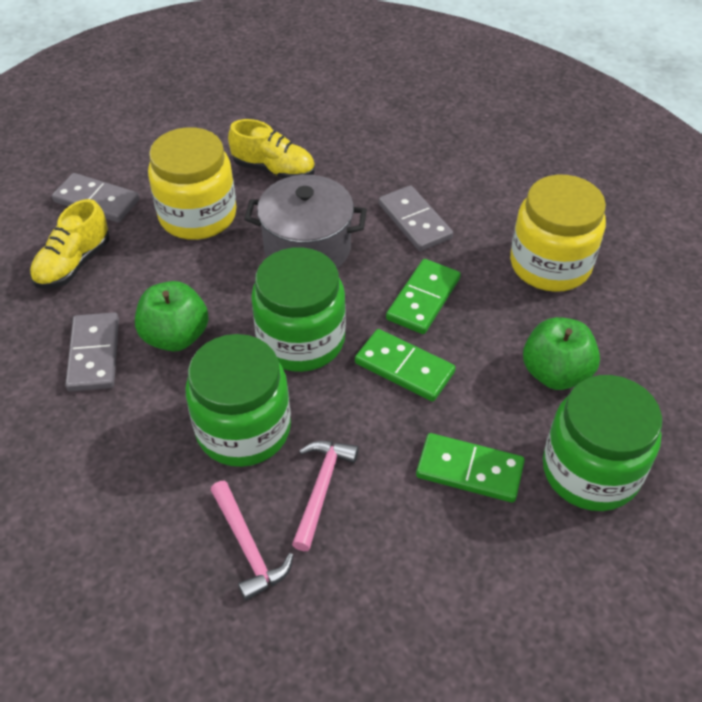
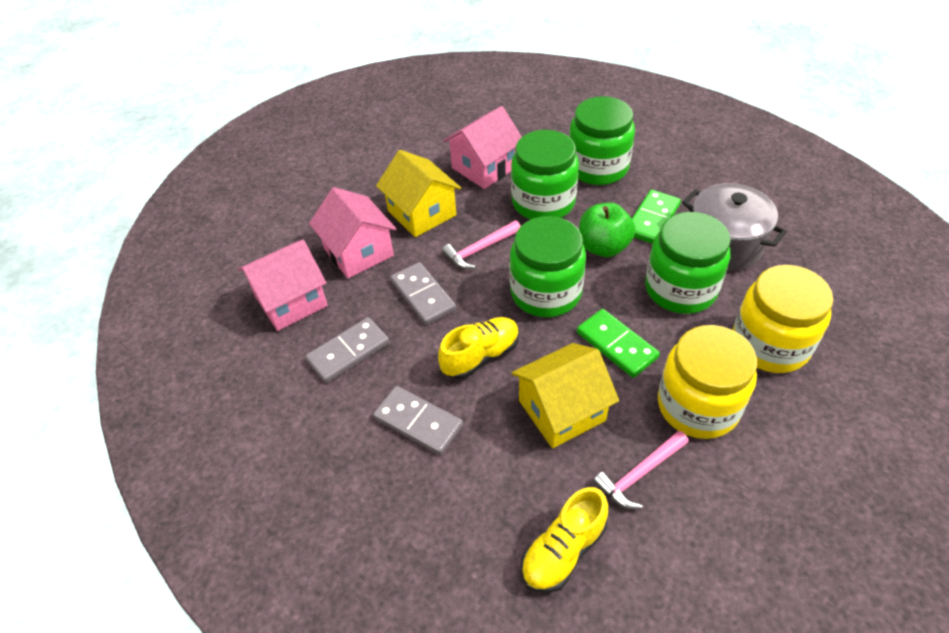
green apple: 2 -> 1
green domino: 3 -> 2
green jar: 3 -> 4
pink house: 0 -> 3
yellow house: 0 -> 2

